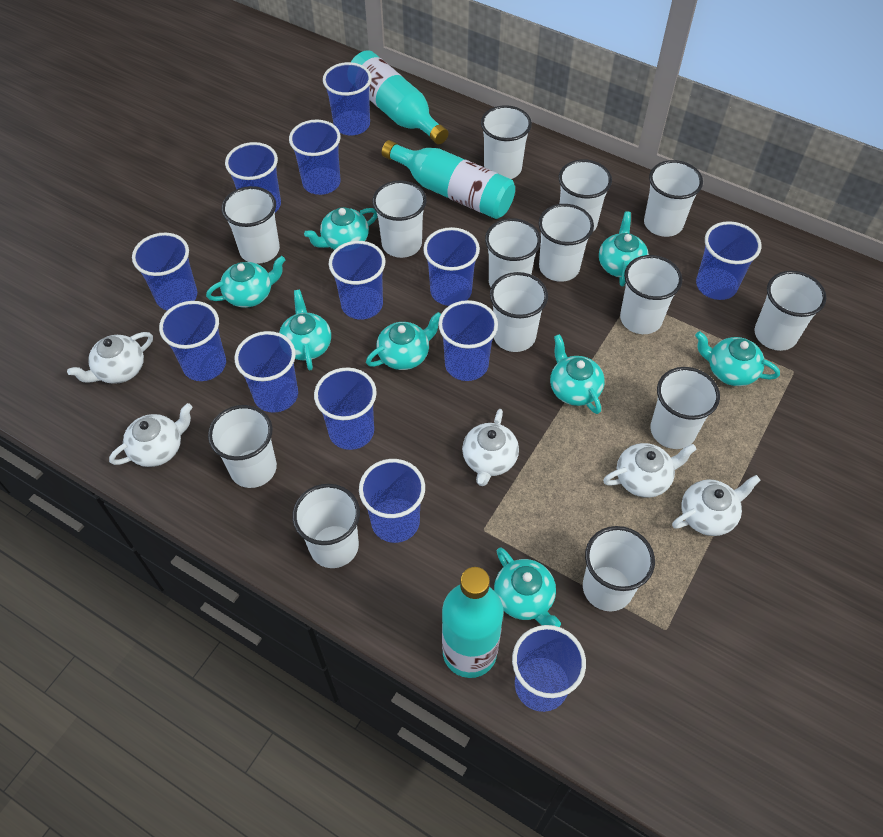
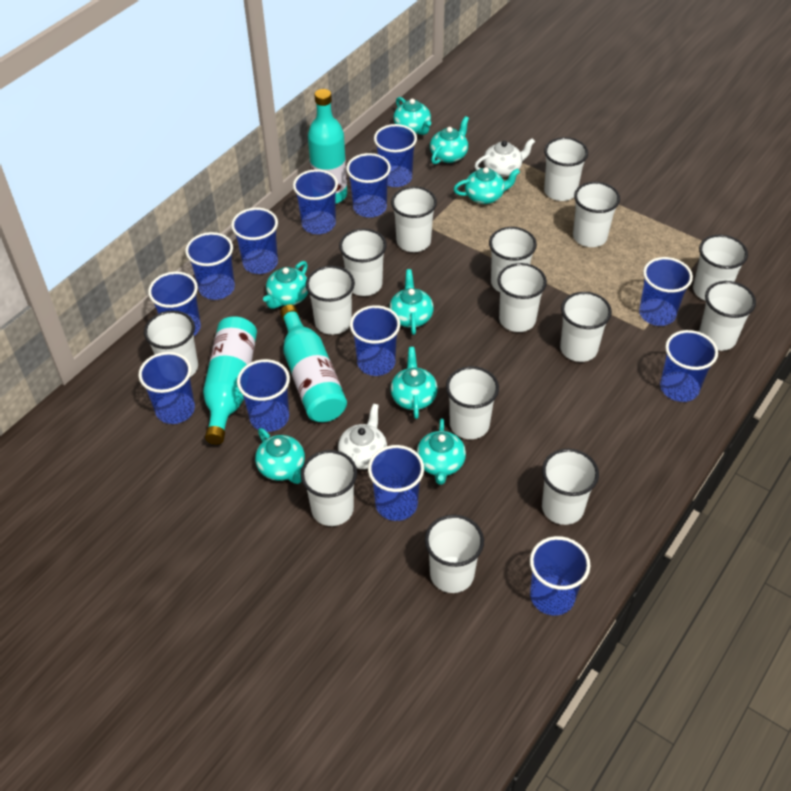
white cup: 14 -> 15
white teapot: 5 -> 2

